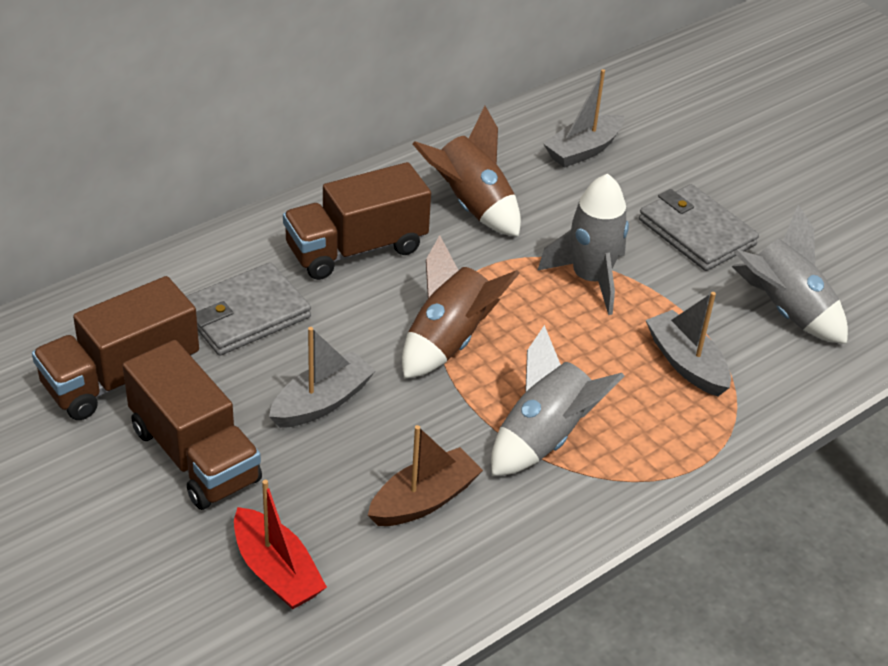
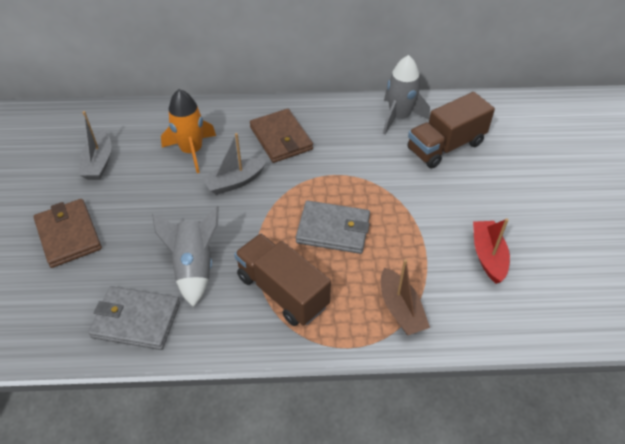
brown rocket: 2 -> 0
brown truck: 3 -> 2
brown wallet: 0 -> 2
grey boat: 3 -> 2
grey rocket: 3 -> 2
orange rocket: 0 -> 1

